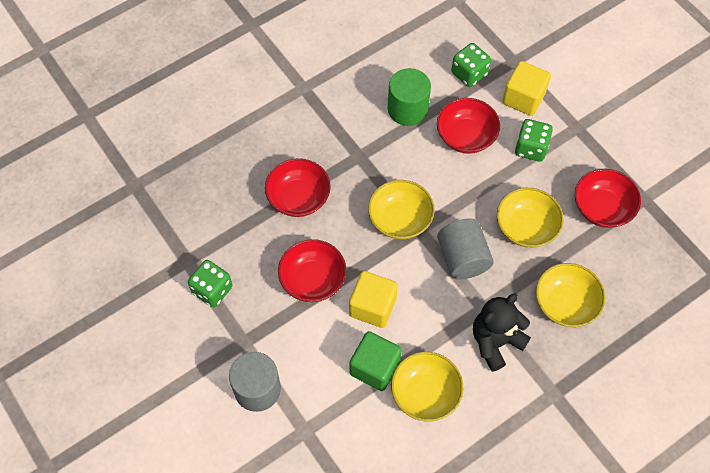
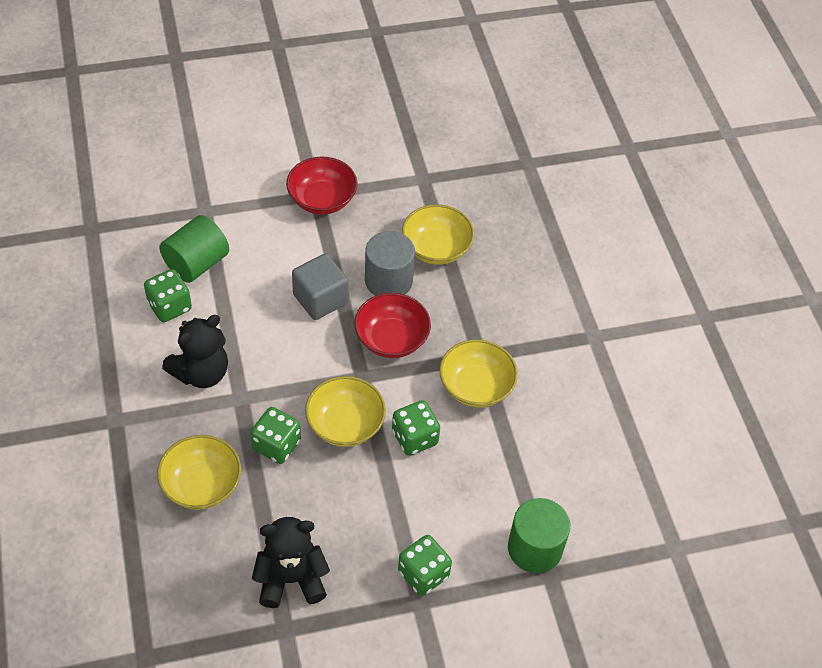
black teddy bear: 1 -> 2
green cube: 1 -> 0
green cylinder: 1 -> 2
green dice: 3 -> 4
grey cube: 0 -> 1
grey cylinder: 2 -> 1
red bowl: 4 -> 2
yellow cube: 2 -> 0

